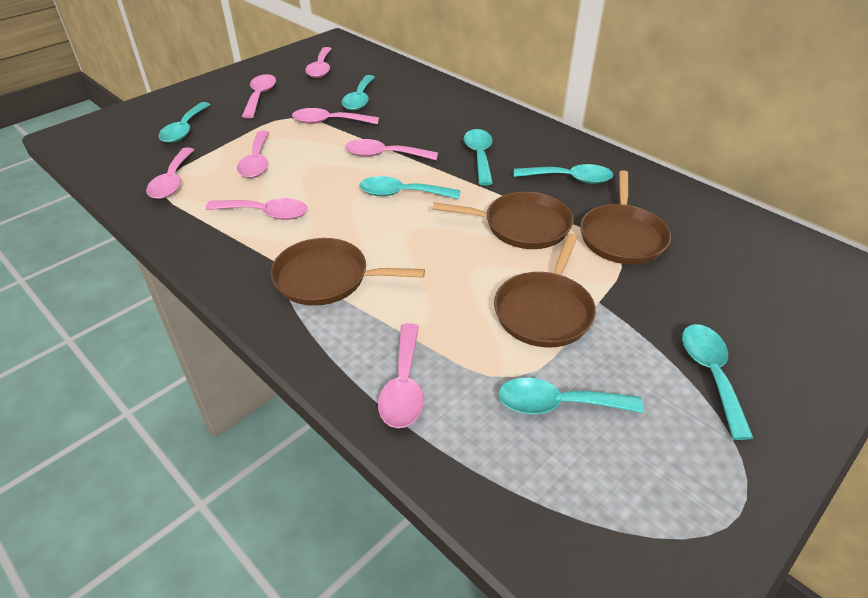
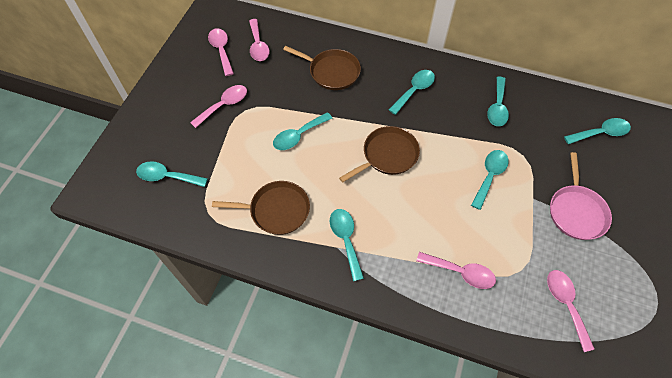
brown pan: 4 -> 3
pink pan: 0 -> 1
pink spoon: 8 -> 5

